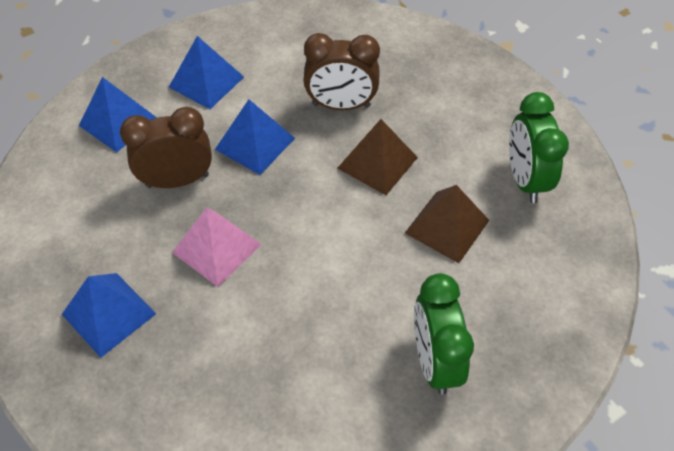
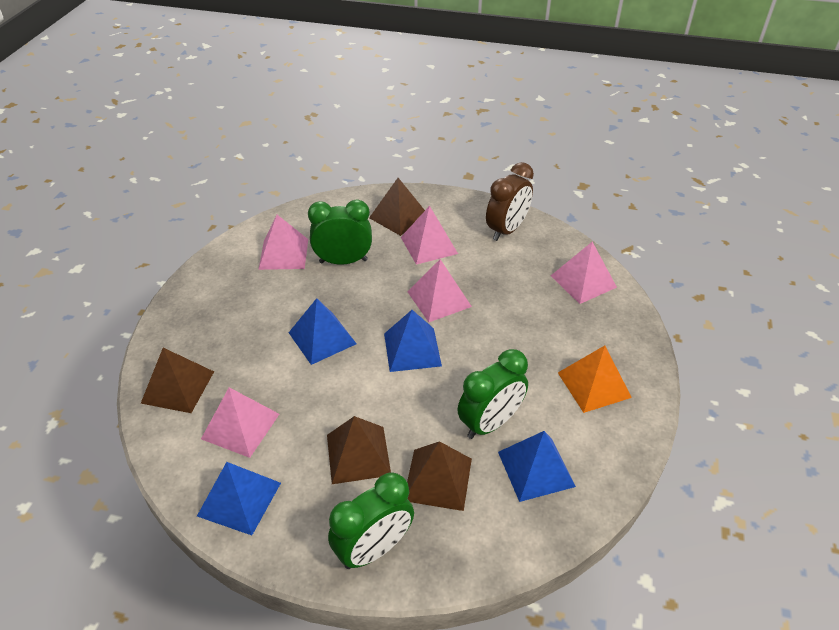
brown clock: 2 -> 1
brown pyramid: 2 -> 4
green clock: 2 -> 3
orange pyramid: 0 -> 1
pink pyramid: 1 -> 5

